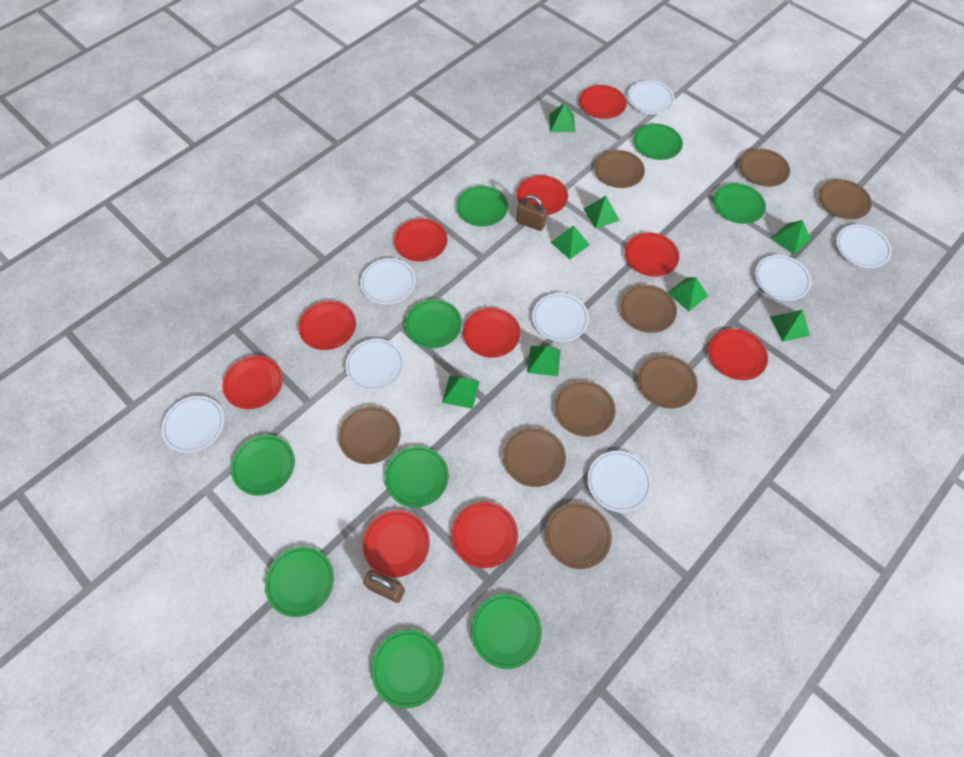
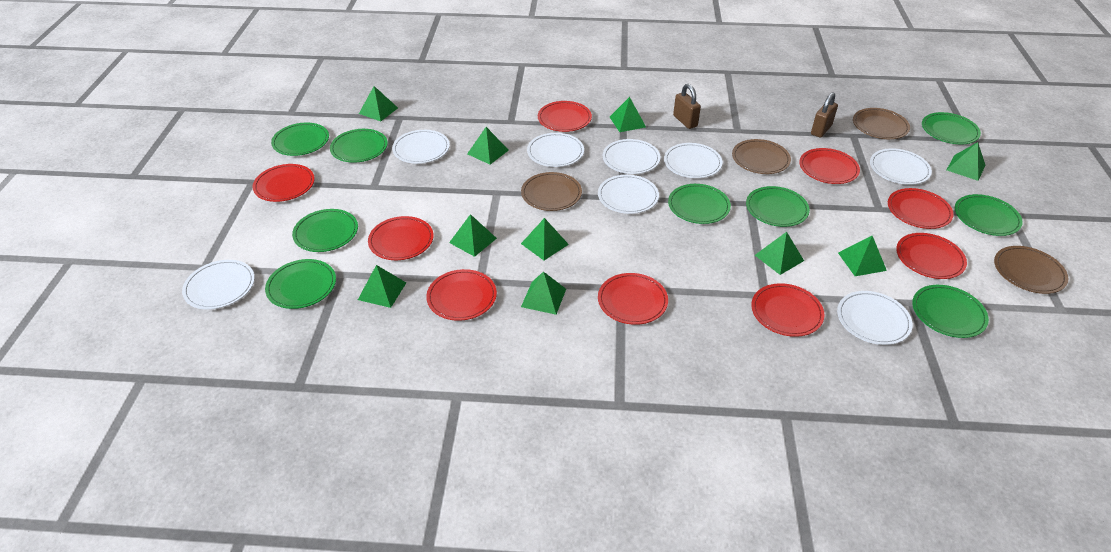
brown plate: 9 -> 4
green pyramid: 8 -> 10
red plate: 10 -> 9

